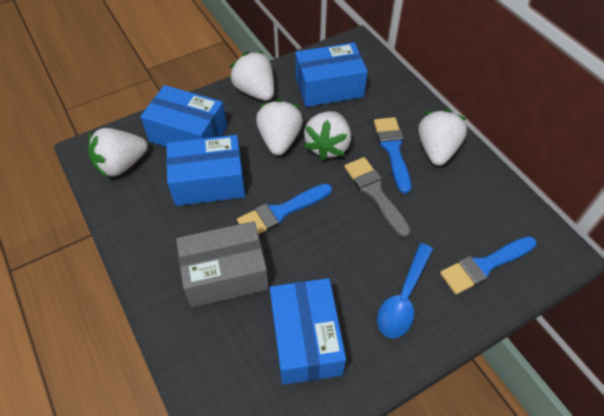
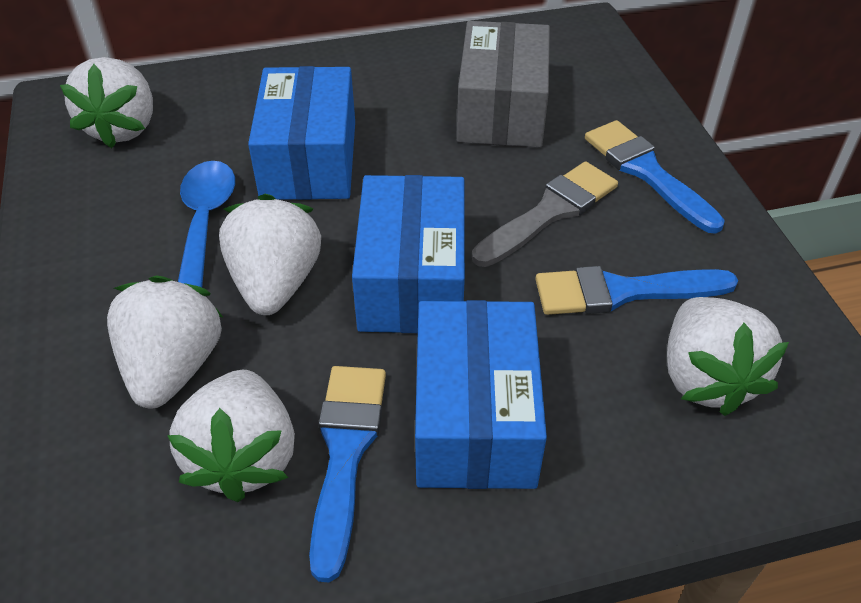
blue box: 4 -> 3

